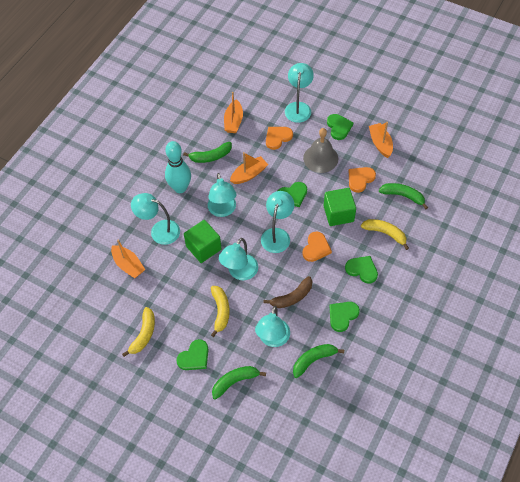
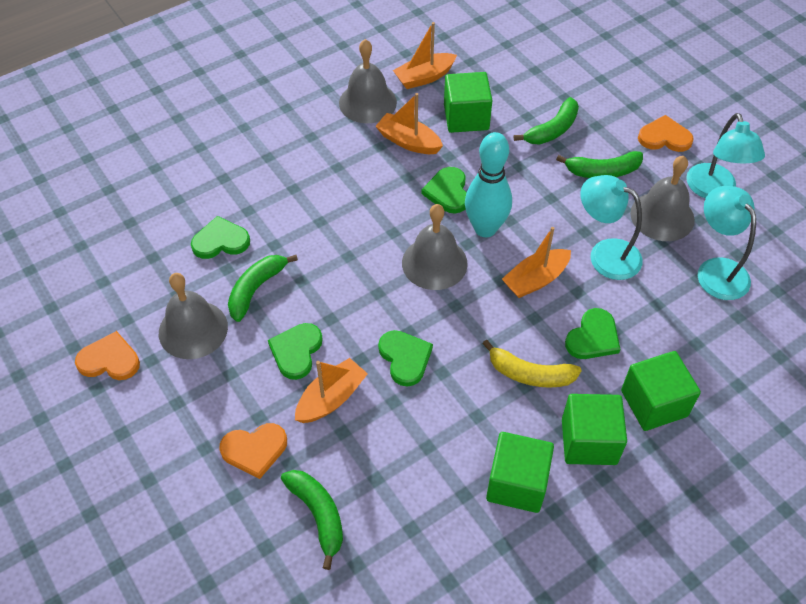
brown banana: 1 -> 0
green cube: 2 -> 4
grey bell: 1 -> 4
turquoise lamp: 6 -> 3
yellow banana: 3 -> 1

